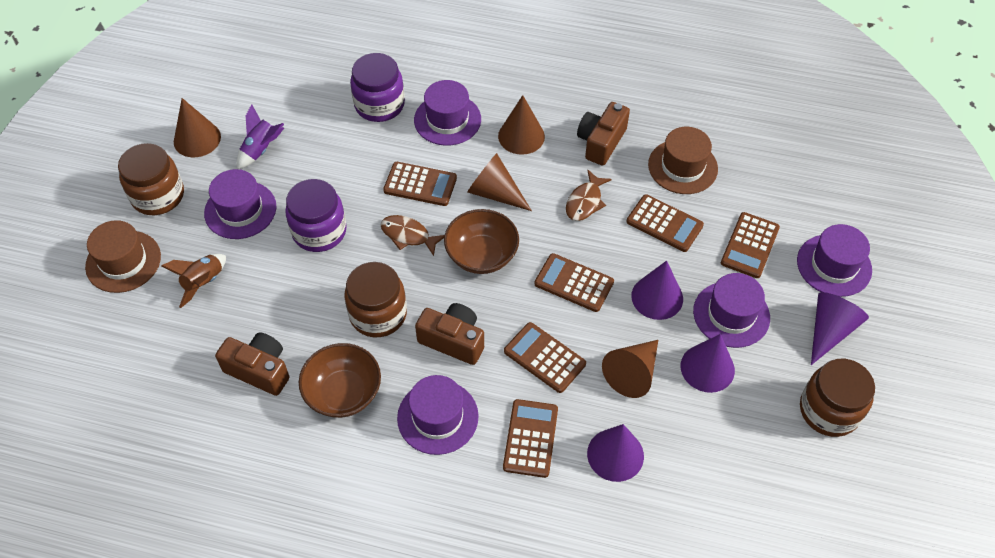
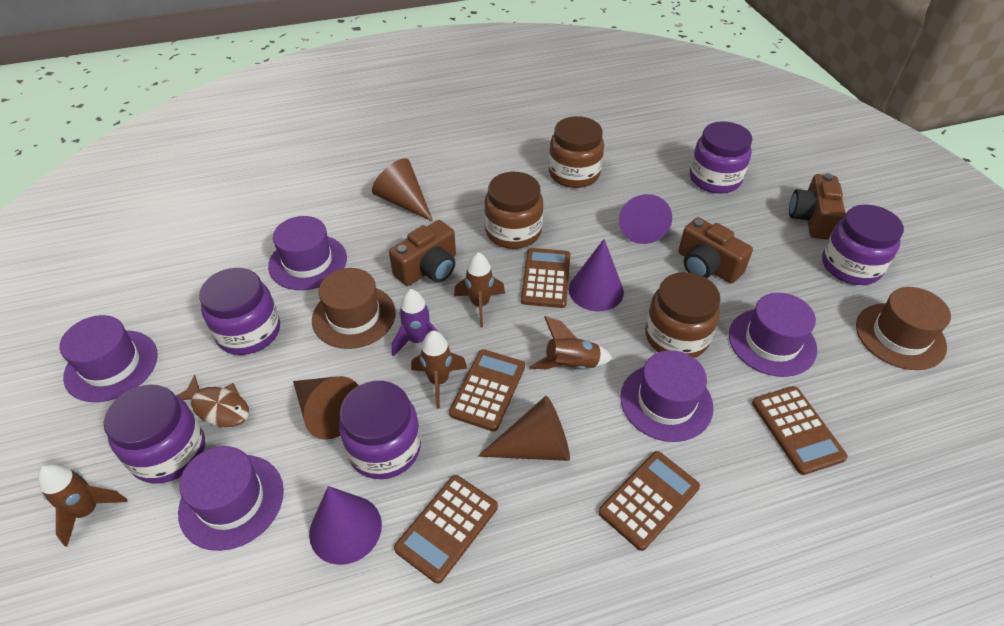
brown bowl: 2 -> 0
brown calculator: 6 -> 5
brown cone: 4 -> 3
brown fish: 2 -> 1
brown rocket: 1 -> 4
purple cone: 4 -> 3
purple jar: 2 -> 5

